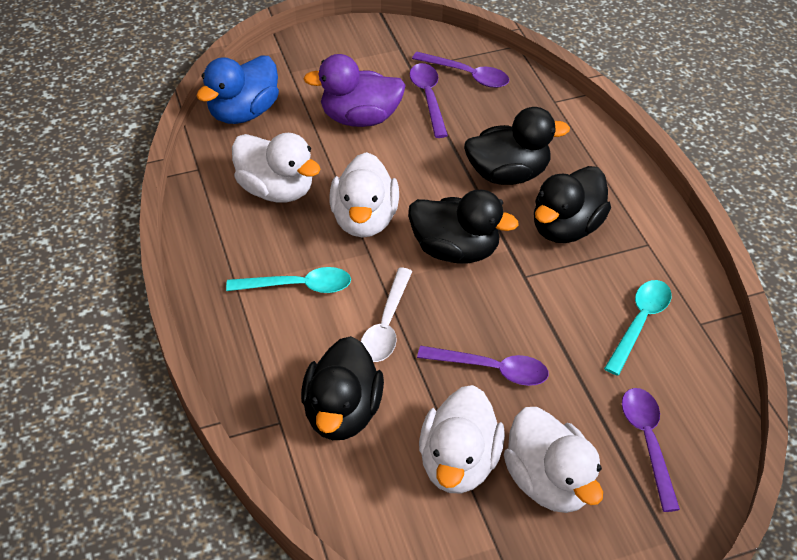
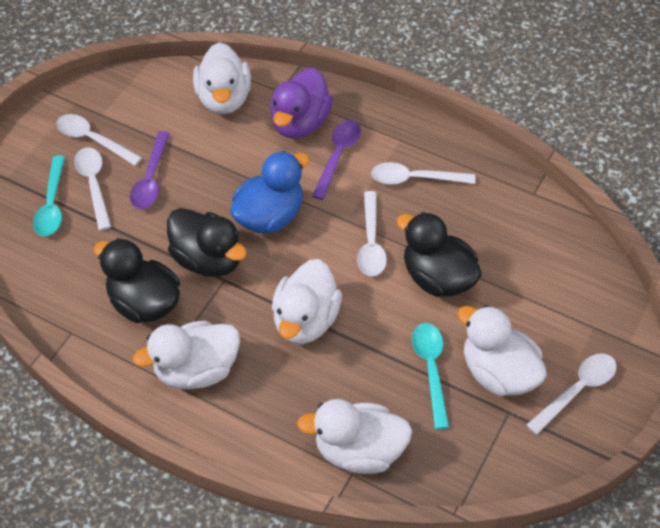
black duck: 4 -> 3
purple spoon: 4 -> 2
white duck: 4 -> 5
white spoon: 1 -> 5

